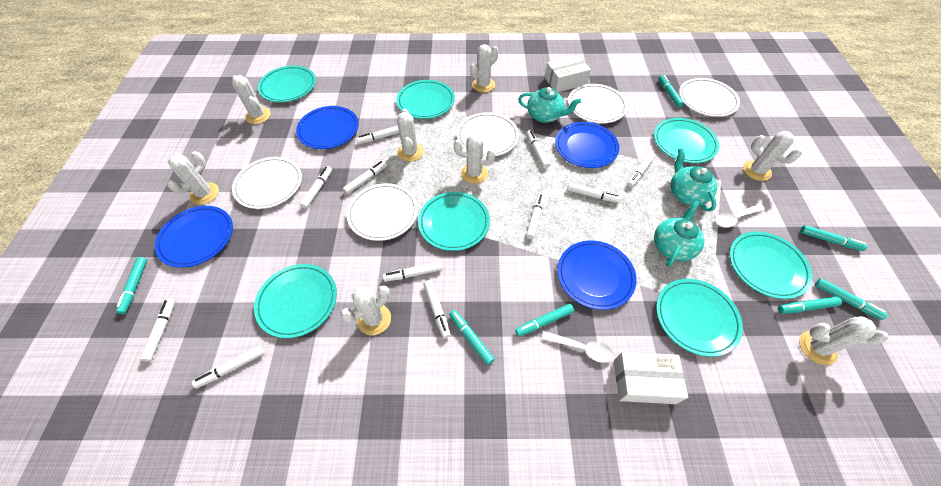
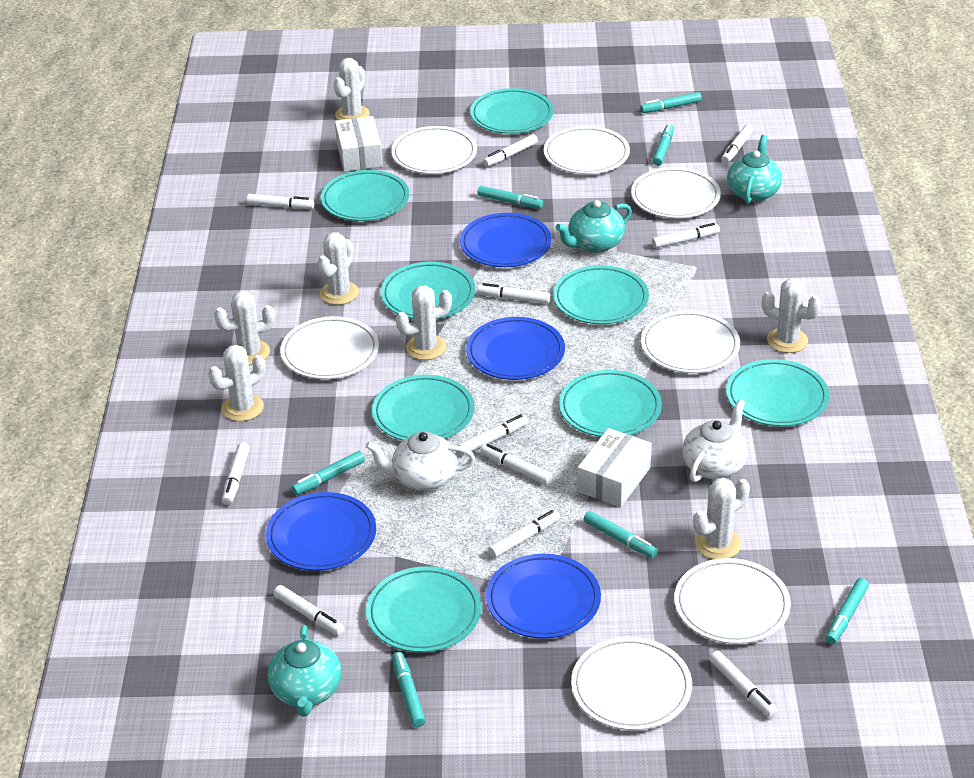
turquoise plate: 7 -> 8
white cactus: 8 -> 7
white plate: 5 -> 7
white spoon: 2 -> 0
white teapot: 0 -> 2

